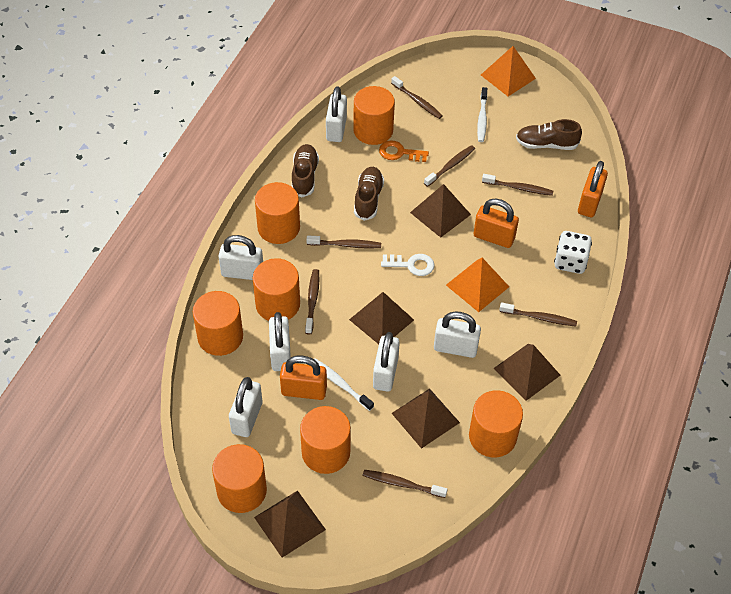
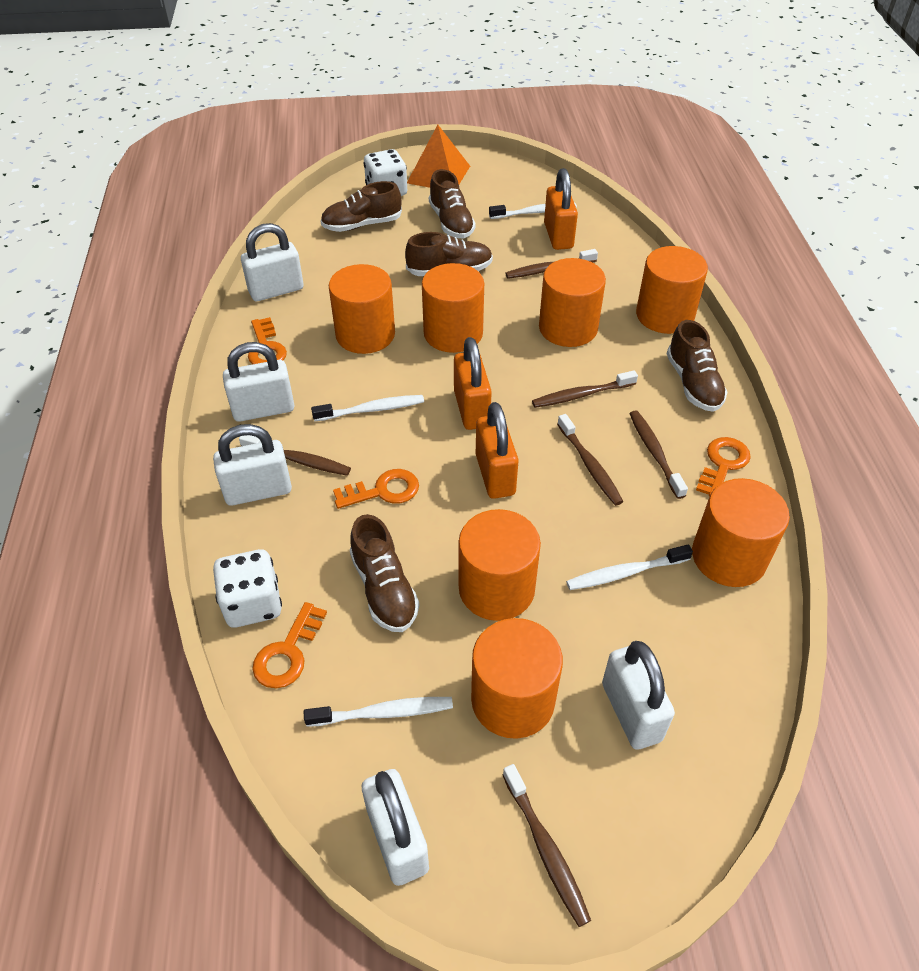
brown pyramid: 5 -> 0
brown shoe: 3 -> 5
brown toothbrush: 7 -> 6
orange key: 1 -> 4
orange pyramid: 2 -> 1
white dice: 1 -> 2
white key: 1 -> 0
white padlock: 6 -> 5
white toothbrush: 2 -> 4

